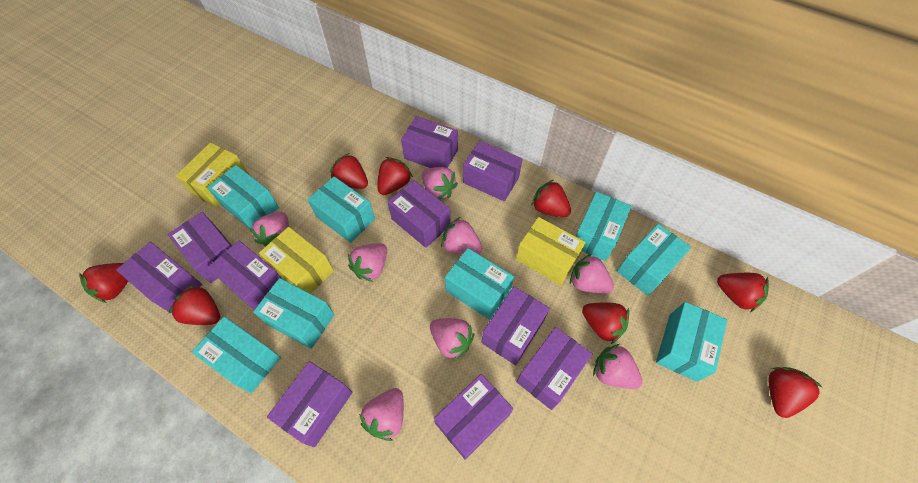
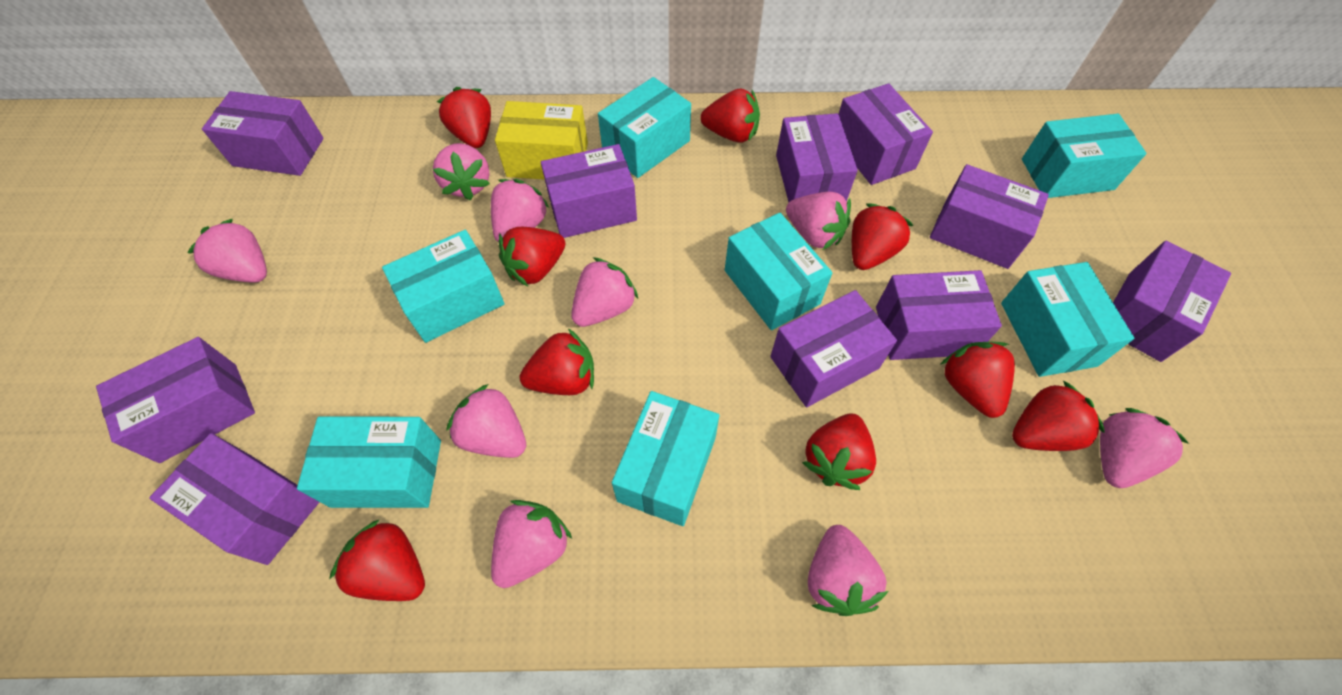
pink strawberry: 8 -> 9
red strawberry: 8 -> 9
turquoise box: 8 -> 7
yellow box: 3 -> 1

